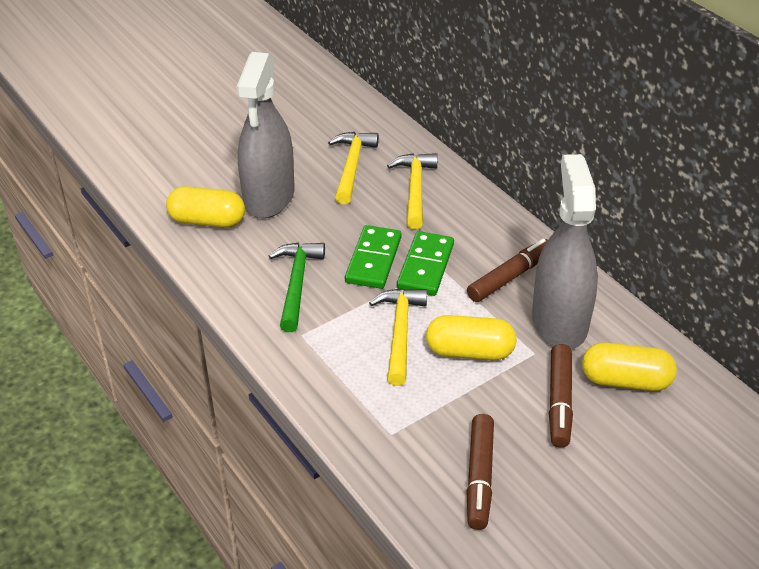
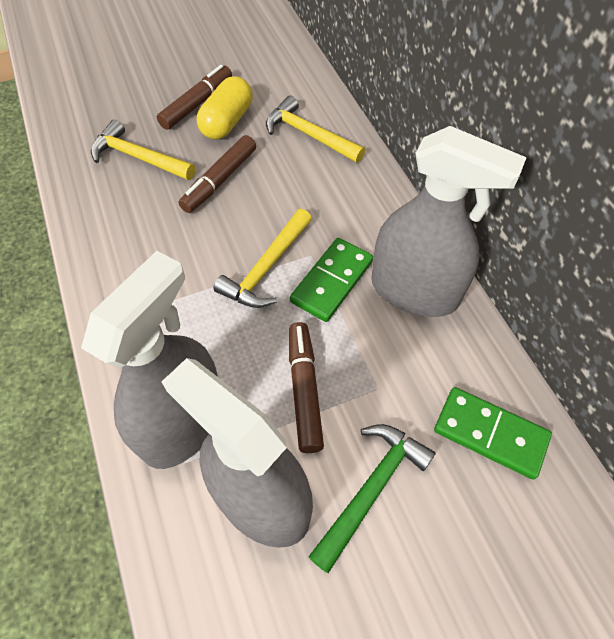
grey spray bottle: 2 -> 3
yellow capsule: 3 -> 1

